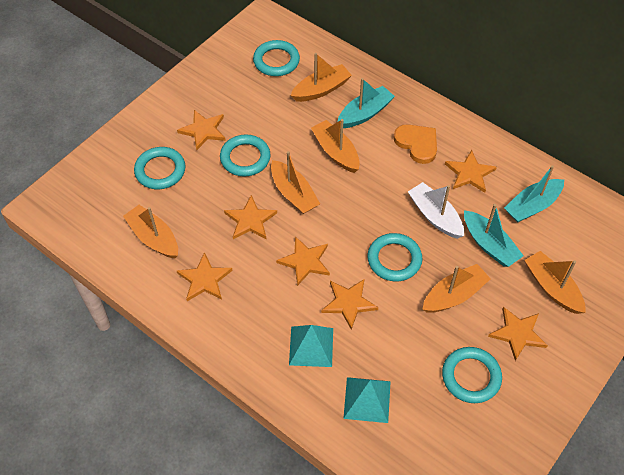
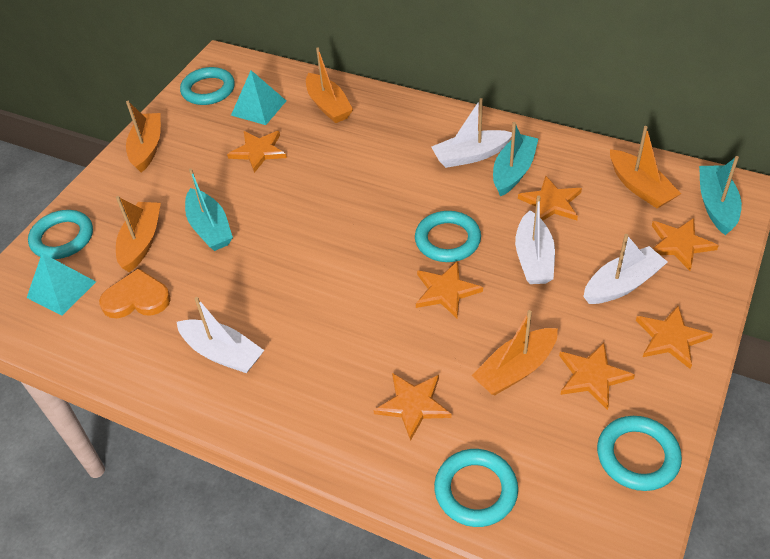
orange boat: 6 -> 5
white boat: 1 -> 4

